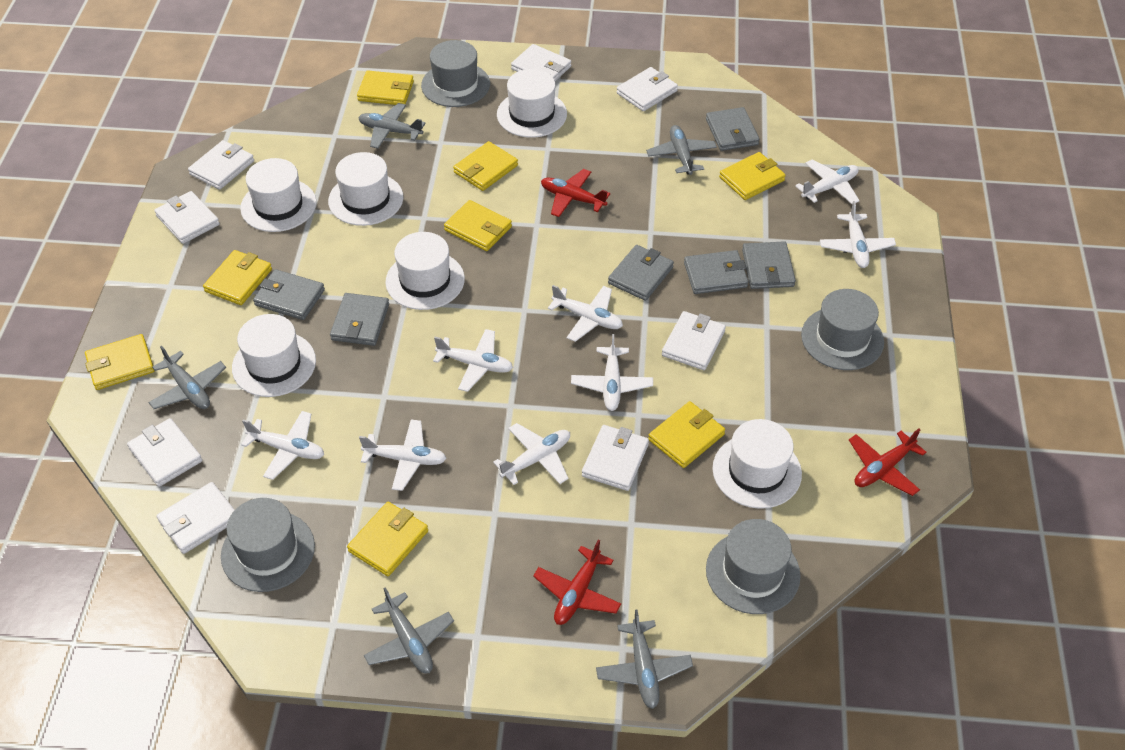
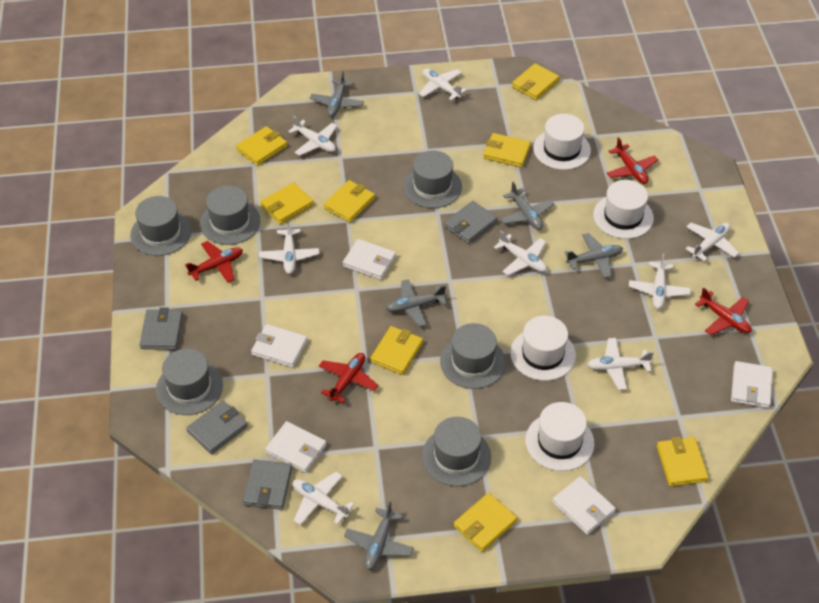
grey hat: 4 -> 6
grey wallet: 6 -> 4
red plane: 3 -> 4
white hat: 6 -> 4
white wallet: 8 -> 5

